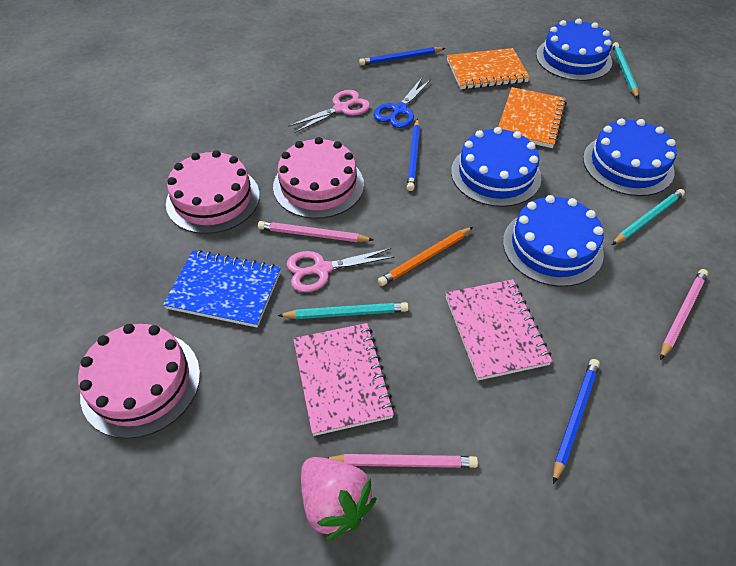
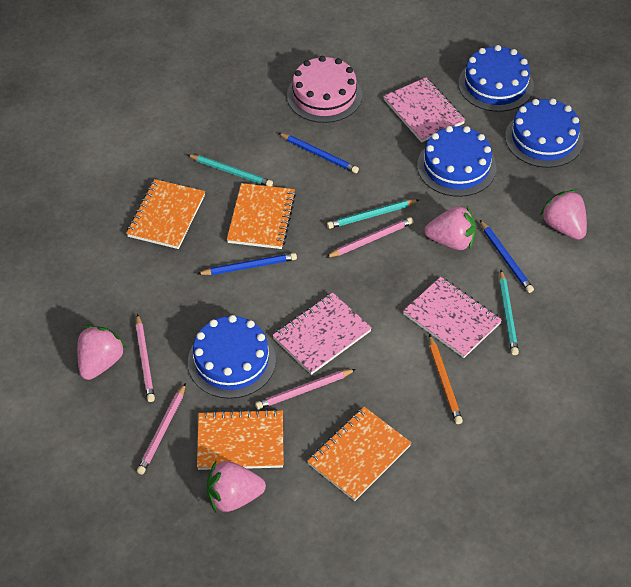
blue notebook: 1 -> 0
blue scissors: 1 -> 0
orange notebook: 2 -> 4
pink cake: 3 -> 1
pink notebook: 2 -> 3
pink pencil: 3 -> 4
pink scissors: 2 -> 0
pink strawberry: 1 -> 4

